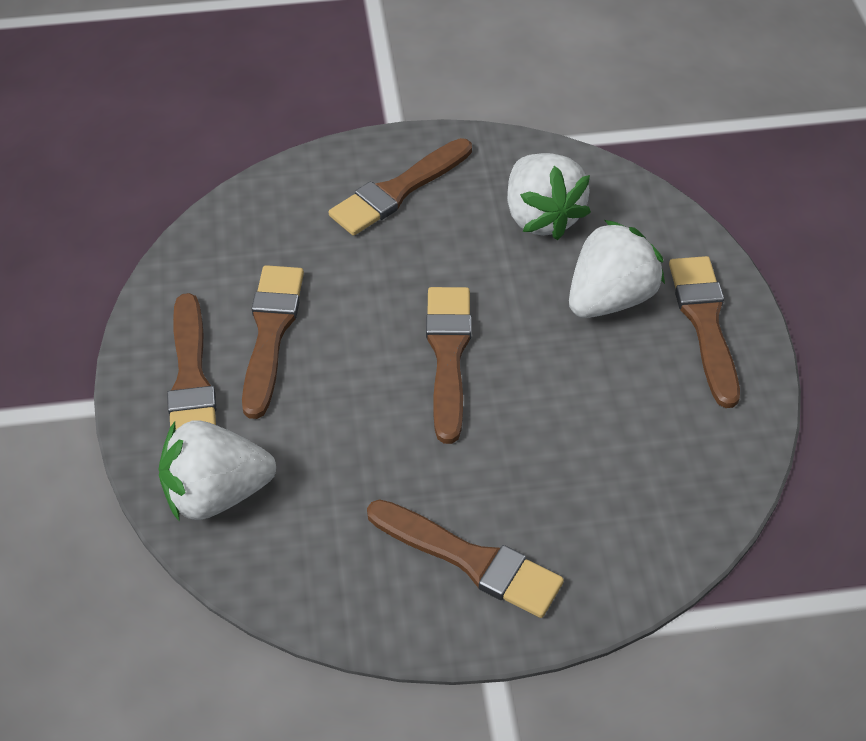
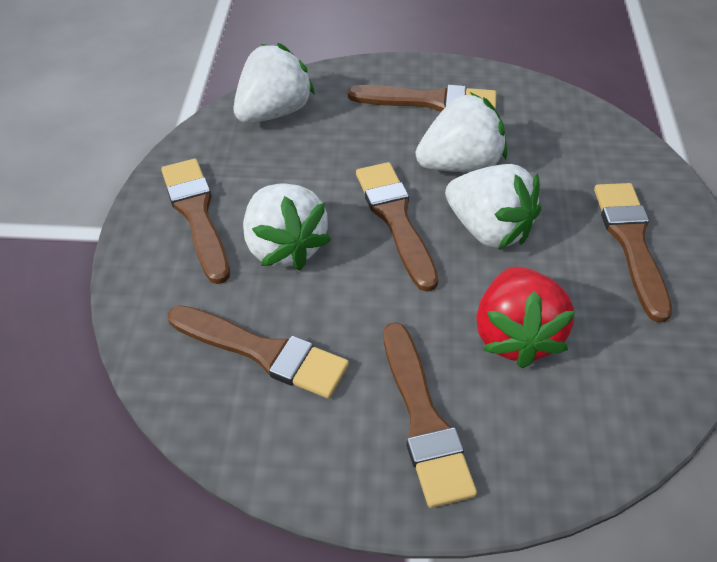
red strawberry: 0 -> 1
white strawberry: 3 -> 4

